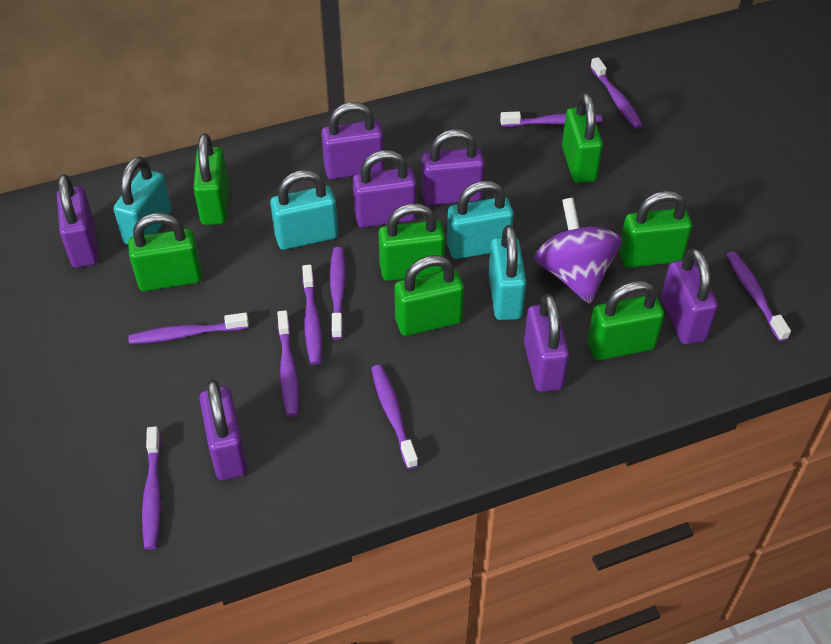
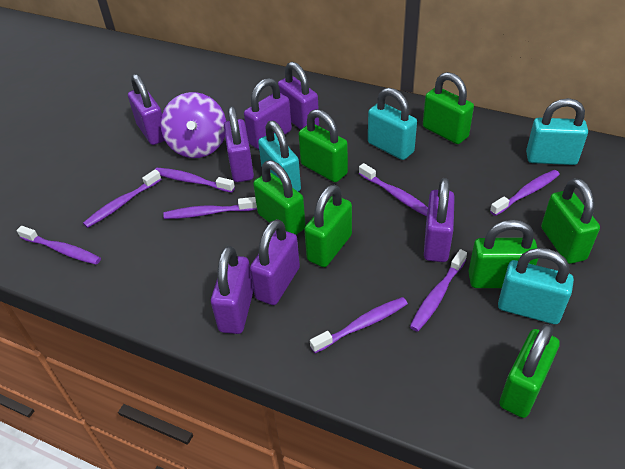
purple toothbrush: 9 -> 8

